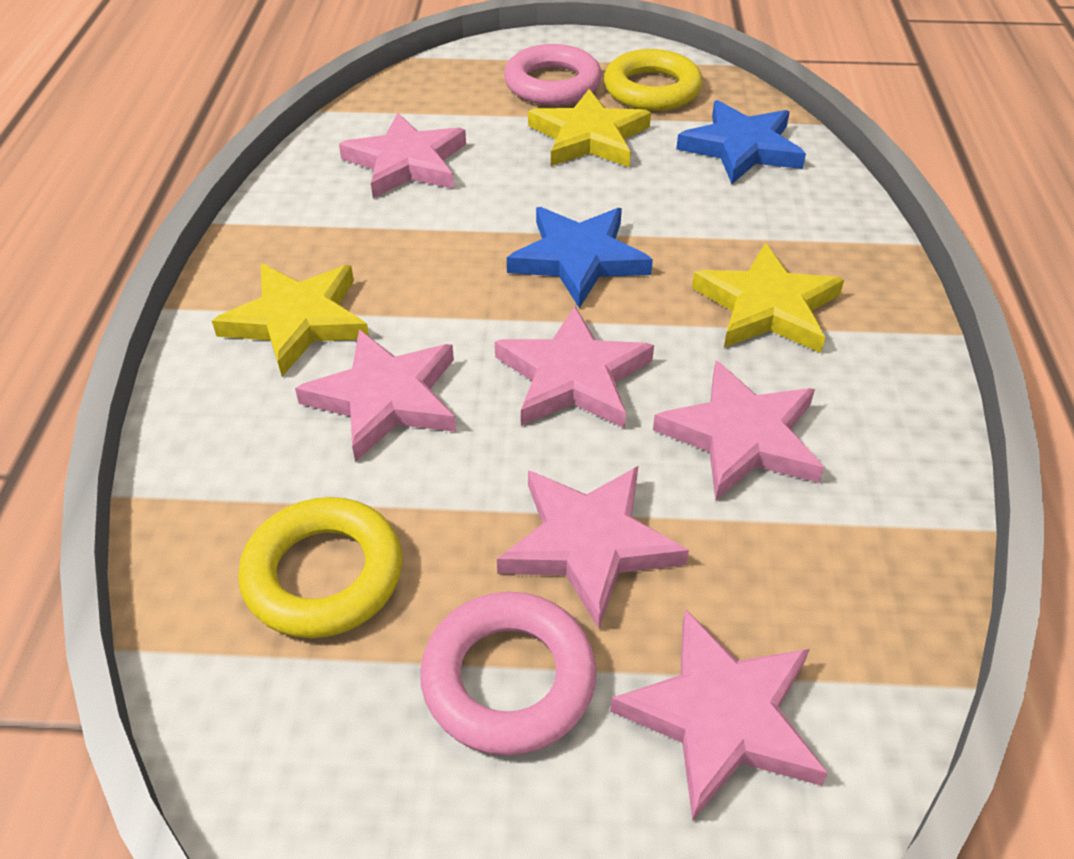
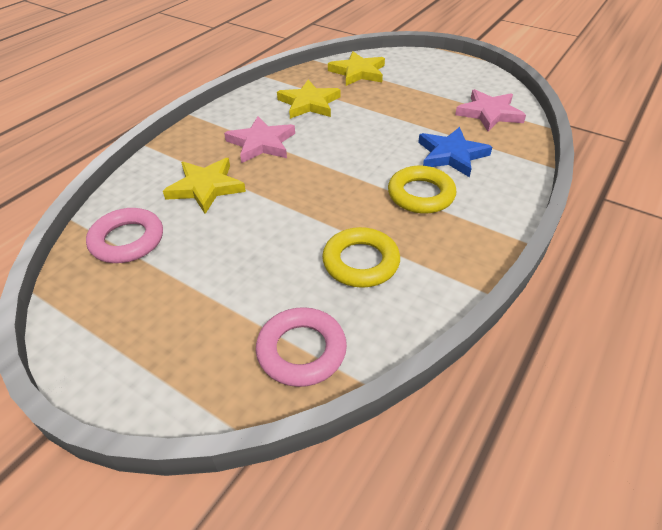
blue star: 2 -> 1
pink star: 6 -> 2

